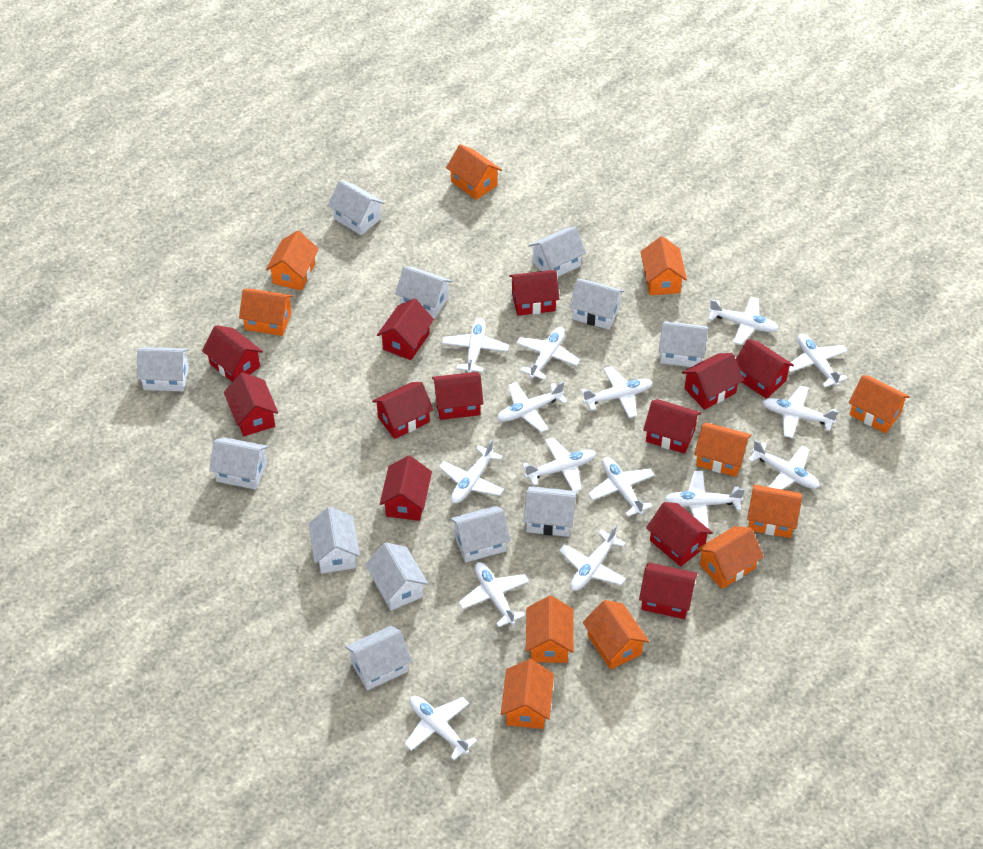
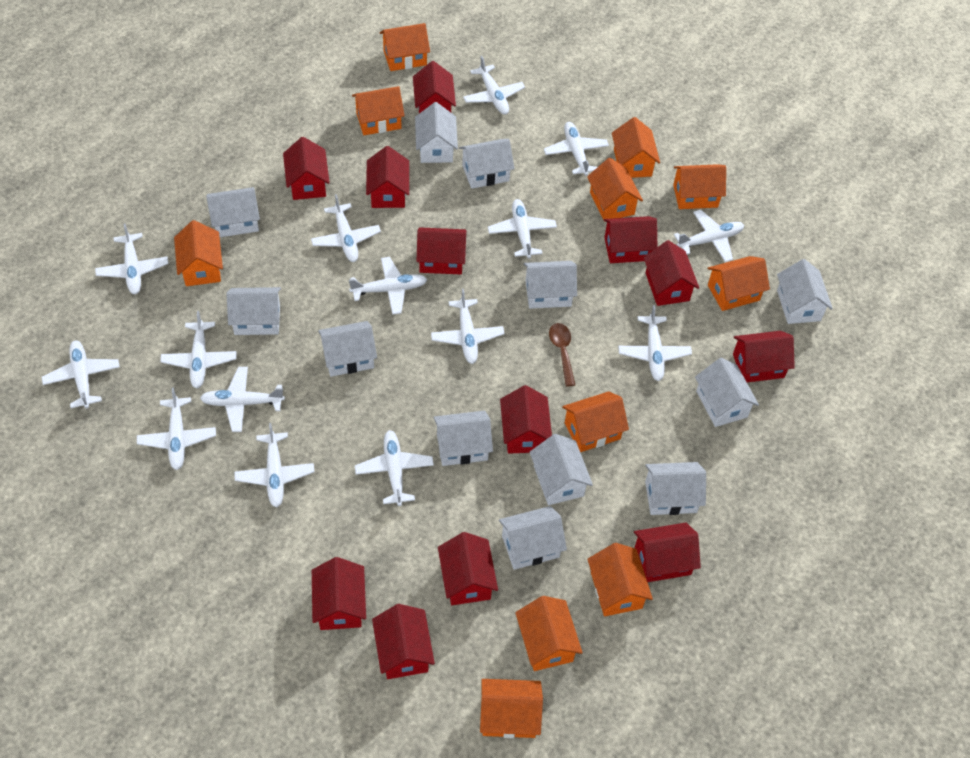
brown spoon: 0 -> 1

